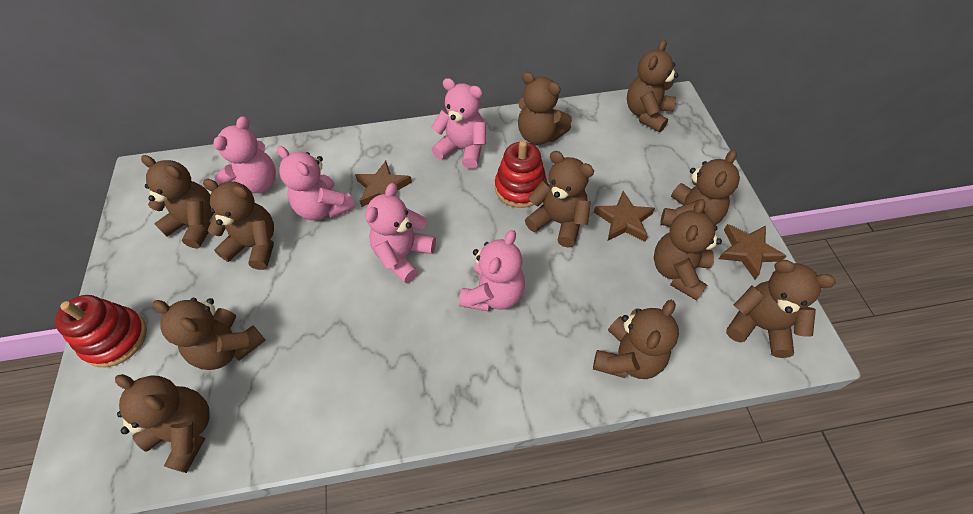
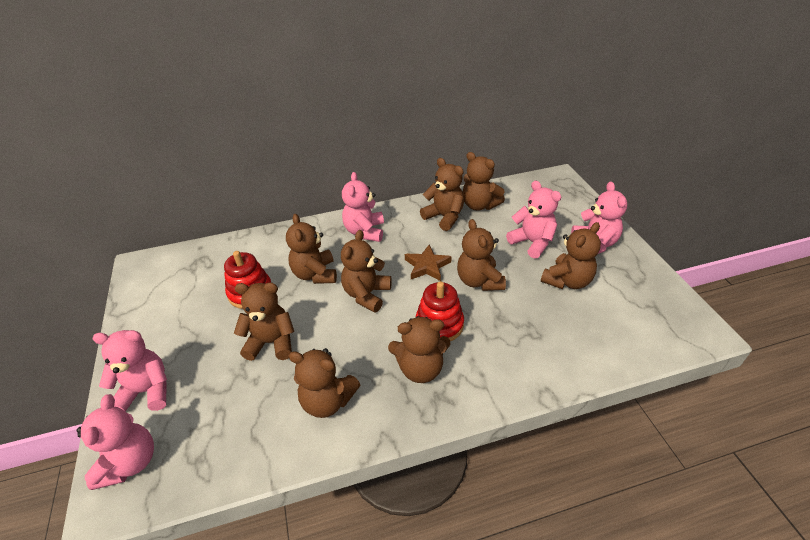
brown star: 3 -> 1
brown teddy bear: 11 -> 9

